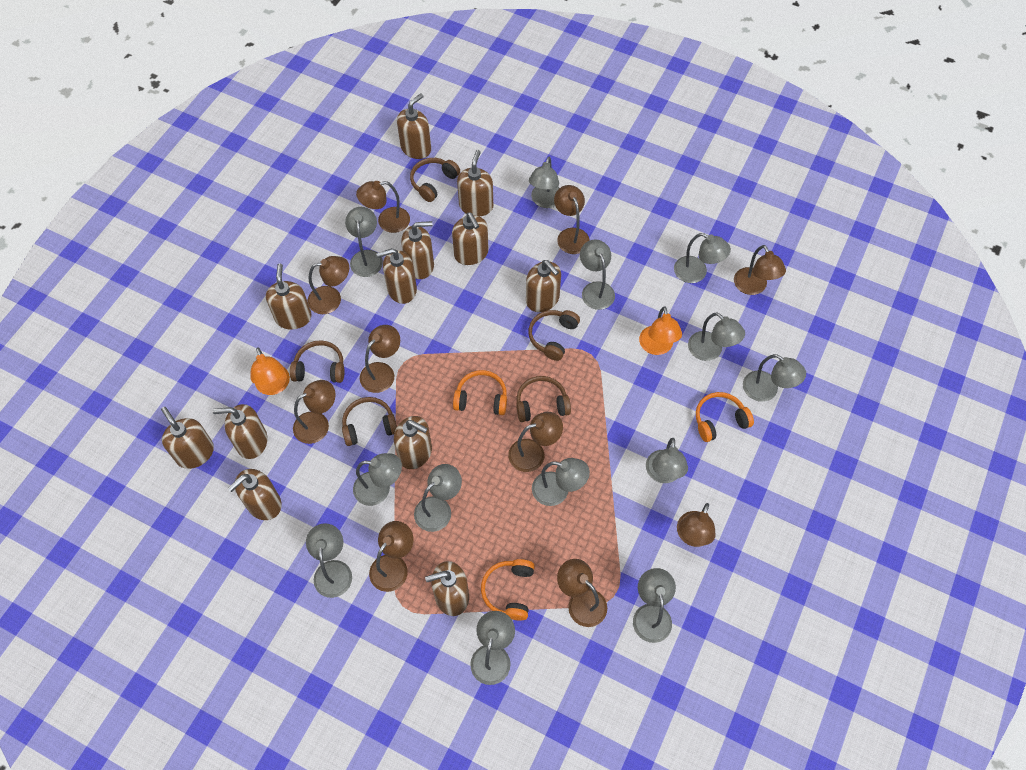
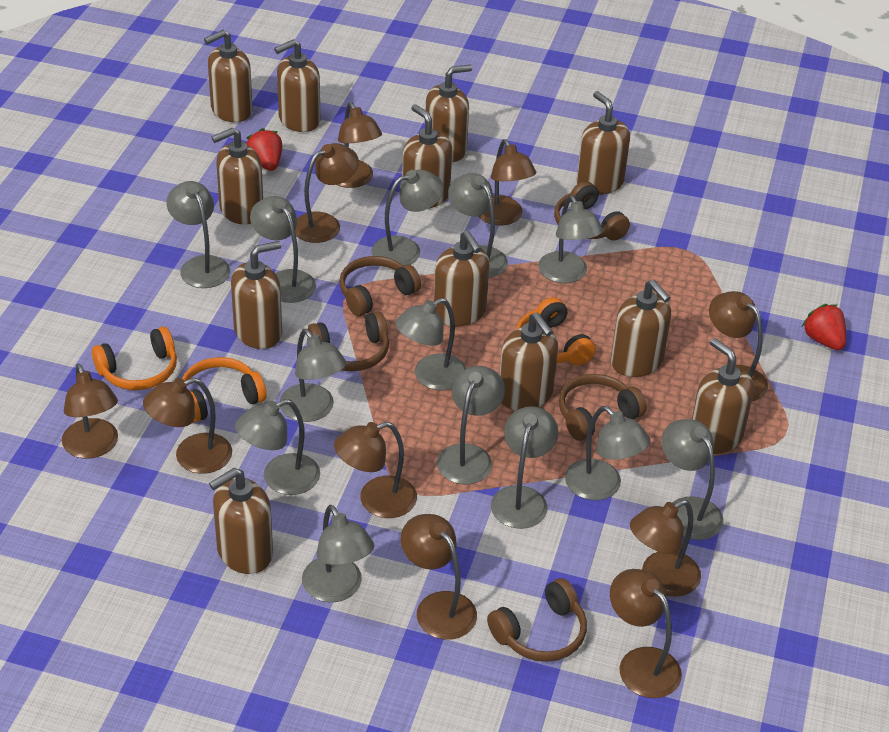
orange lamp: 2 -> 0
red strawberry: 0 -> 2

